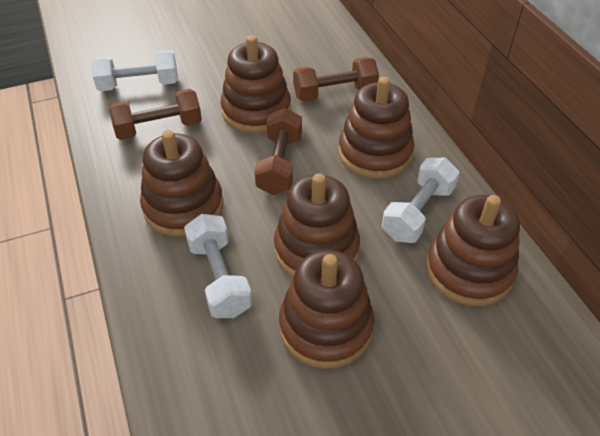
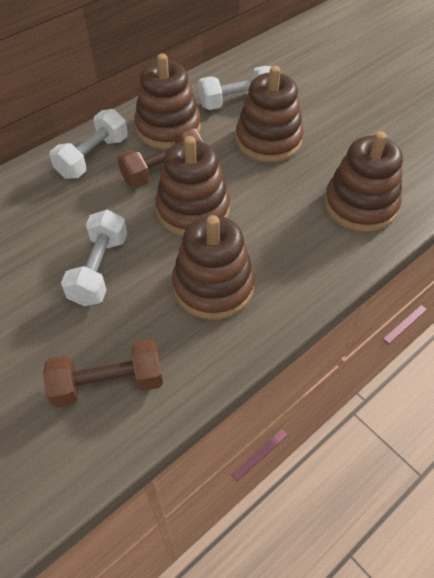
brown dumbbell: 3 -> 2
brown stacking toy: 6 -> 5

